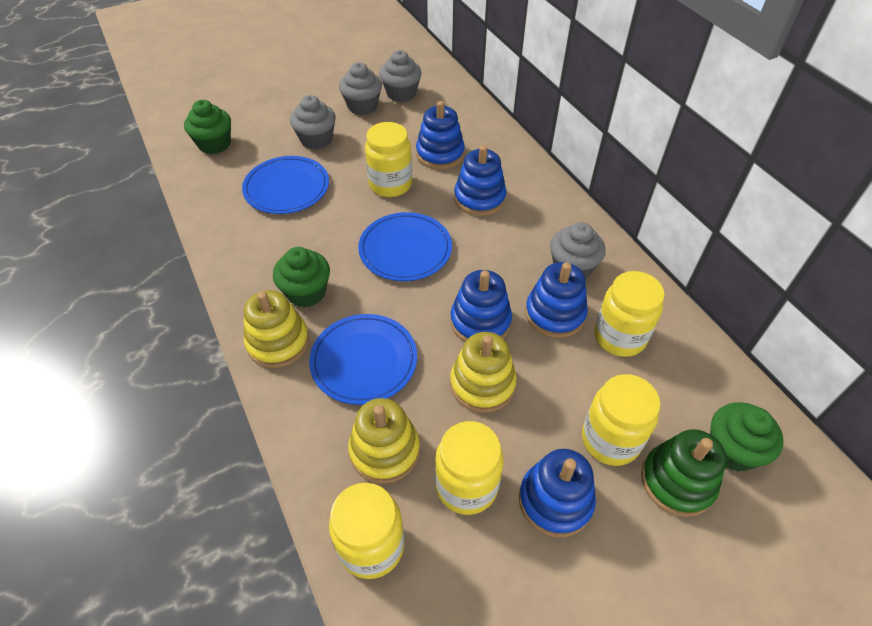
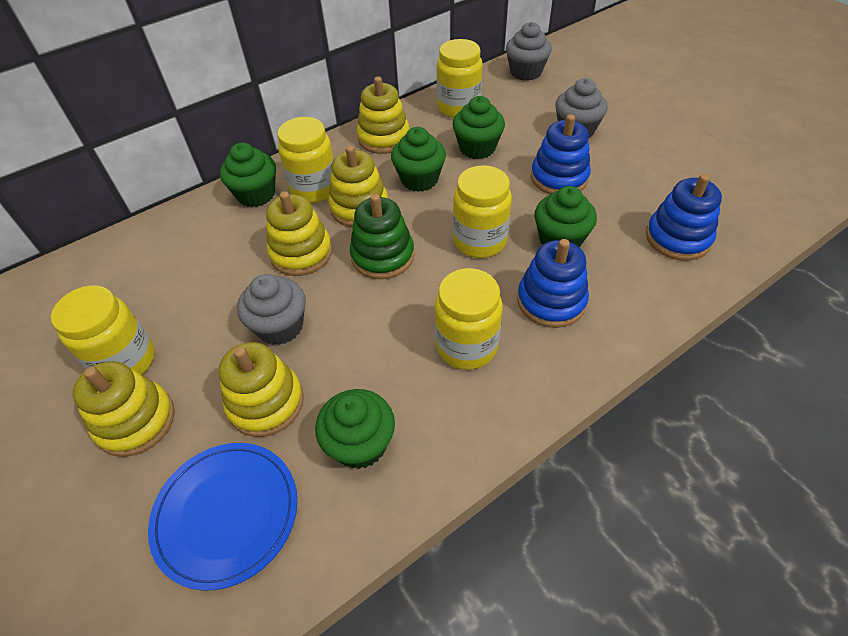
blue plate: 3 -> 1
blue stacking toy: 5 -> 3
green cupcake: 3 -> 5
grey cupcake: 4 -> 3
yellow stacking toy: 3 -> 5

